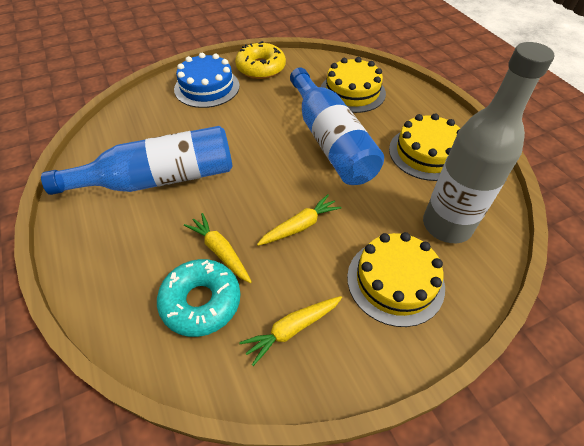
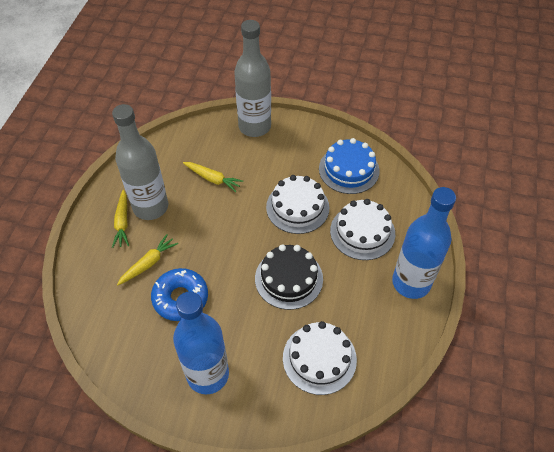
black cake: 0 -> 1
blue donut: 0 -> 1
grey bottle: 1 -> 2
turquoise donut: 1 -> 0
white cake: 0 -> 3
yellow cake: 3 -> 0
yellow donut: 1 -> 0

